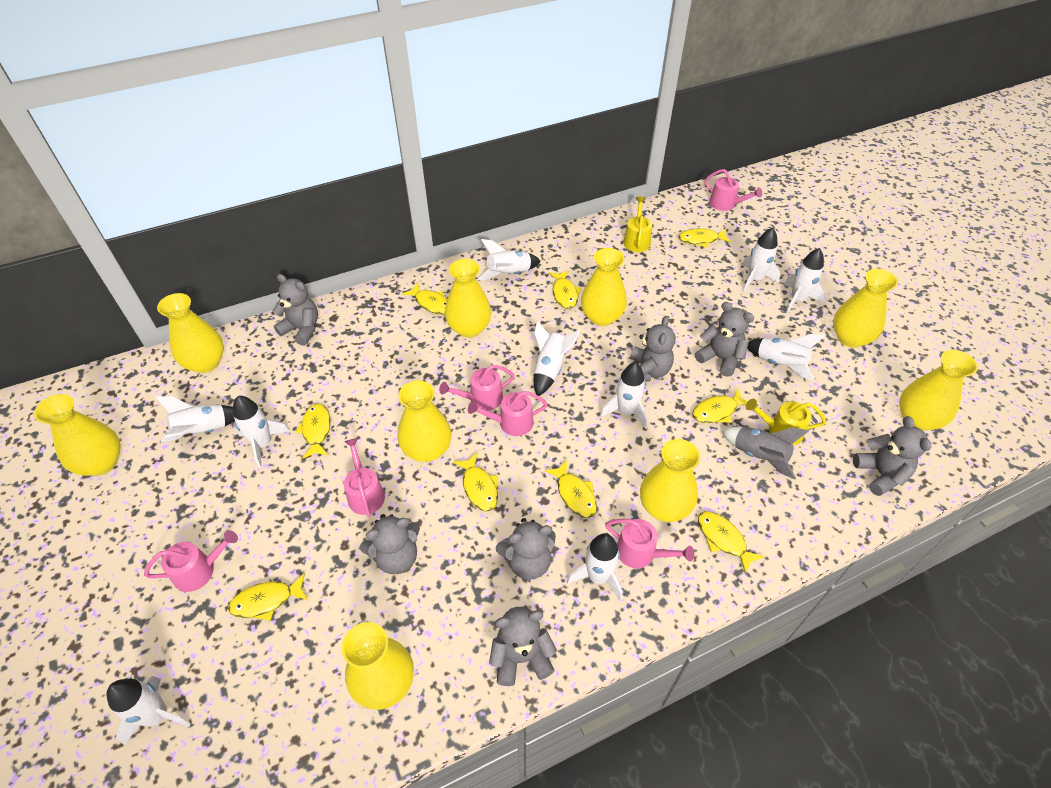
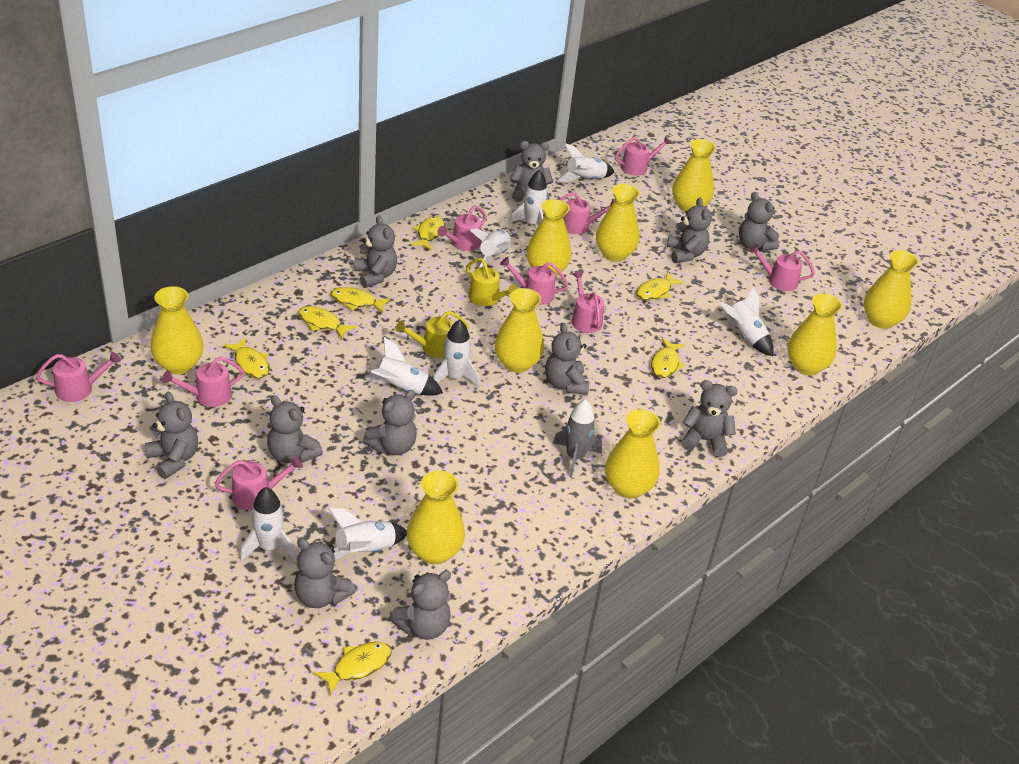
grey teddy bear: 7 -> 11
pink watering can: 6 -> 9
white rocket: 10 -> 8
yellow fish: 9 -> 7

